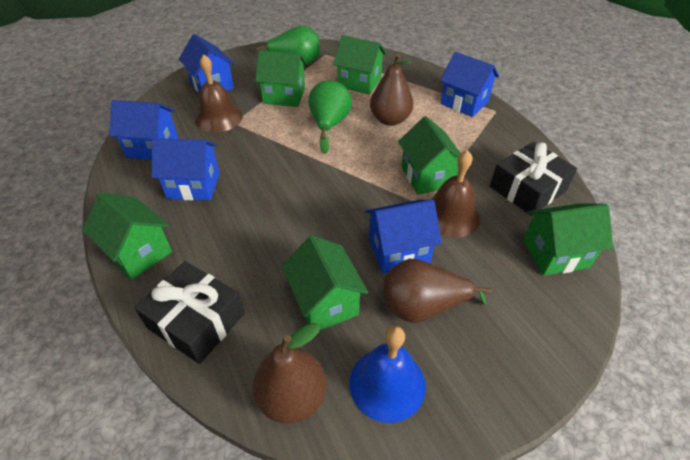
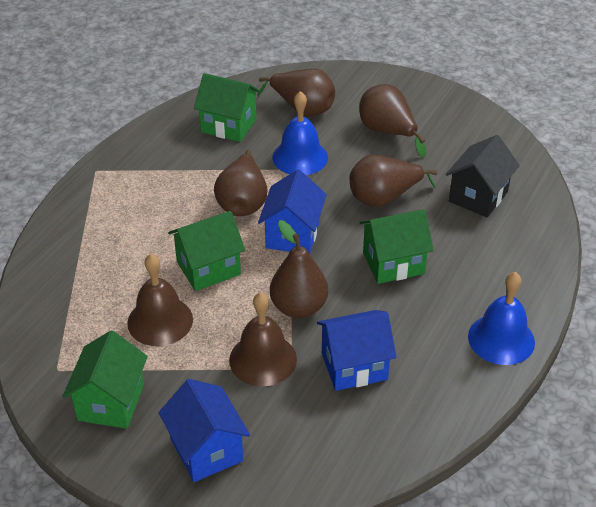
black gift: 2 -> 0
black house: 0 -> 1
blue bell: 1 -> 2
blue house: 5 -> 3
brown pear: 3 -> 5
green house: 6 -> 4
green pear: 2 -> 0

